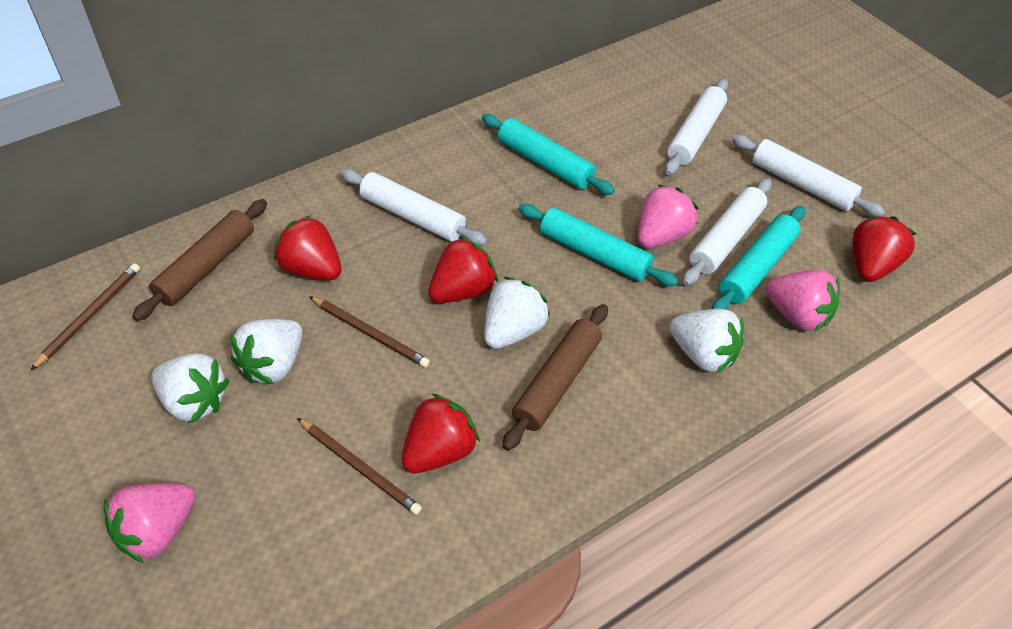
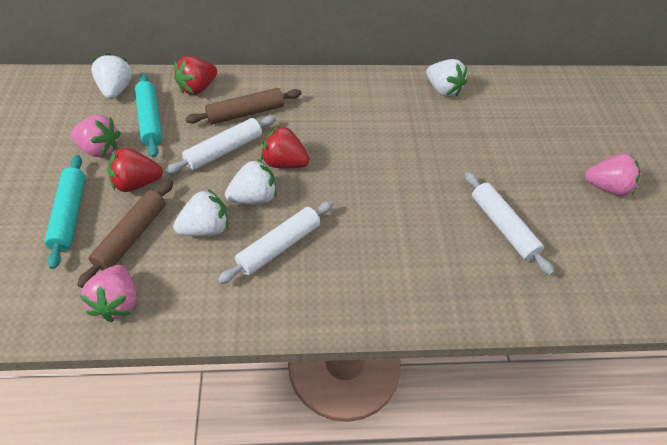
brown pencil: 3 -> 0
red strawberry: 4 -> 3
turquoise rolling pin: 3 -> 2
white rolling pin: 4 -> 3

